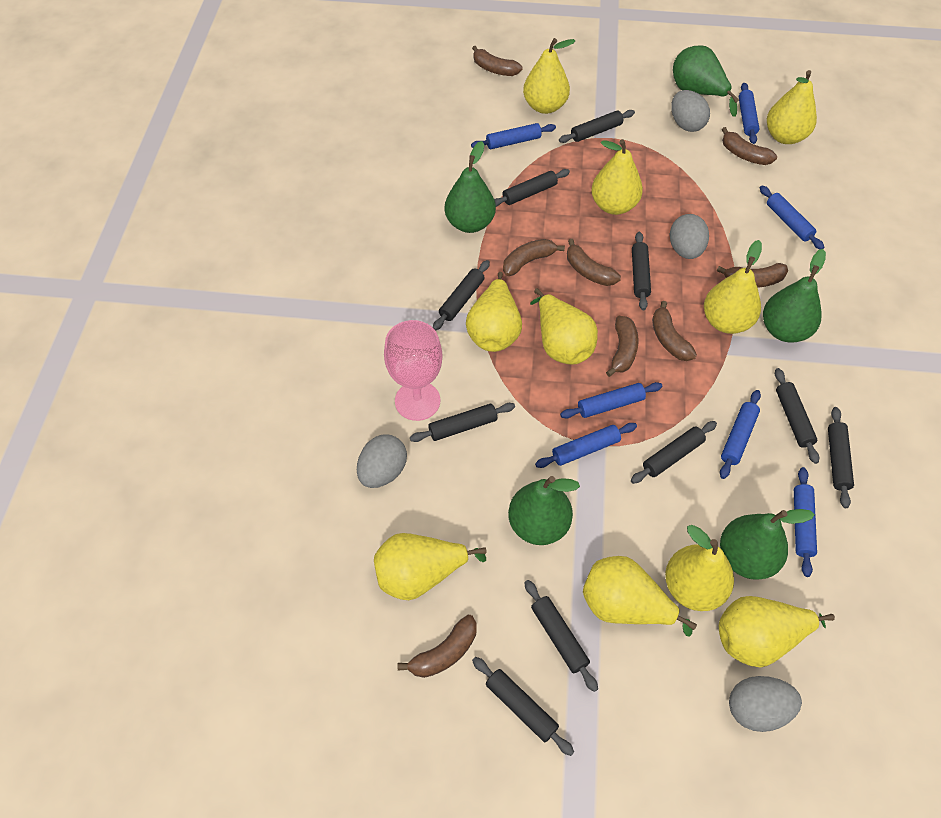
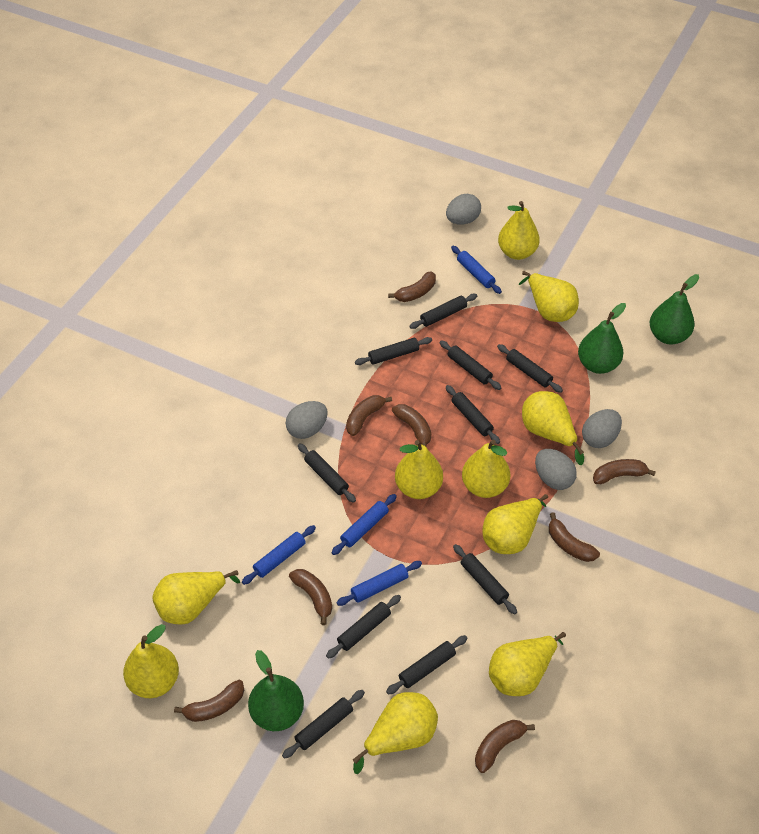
blue rolling pin: 7 -> 4
green pear: 5 -> 3
pink goblet: 1 -> 0

